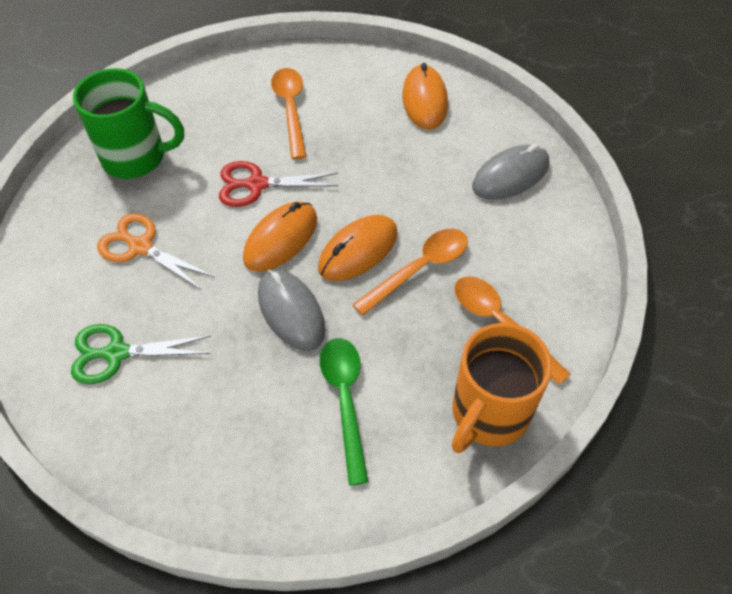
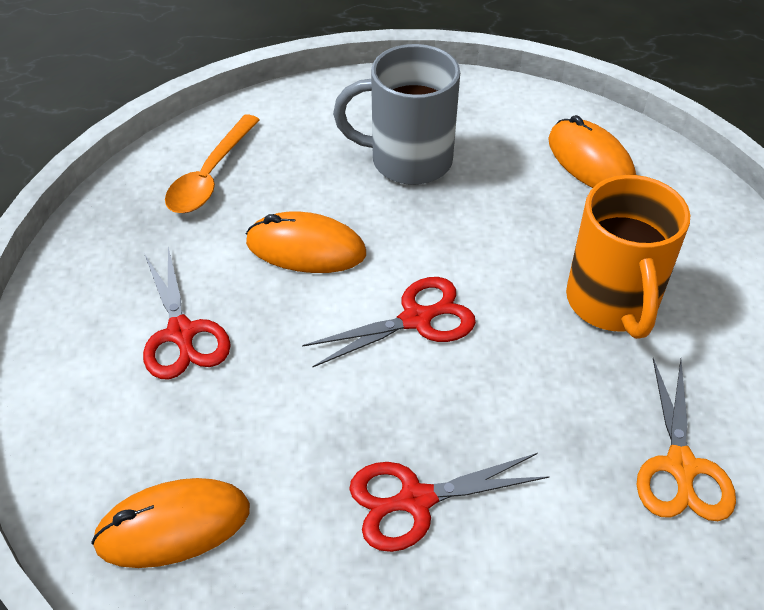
green mug: 1 -> 0
green scissors: 1 -> 0
green spoon: 1 -> 0
grey mouse: 2 -> 0
grey mug: 0 -> 1
orange spoon: 3 -> 1
red scissors: 1 -> 3

